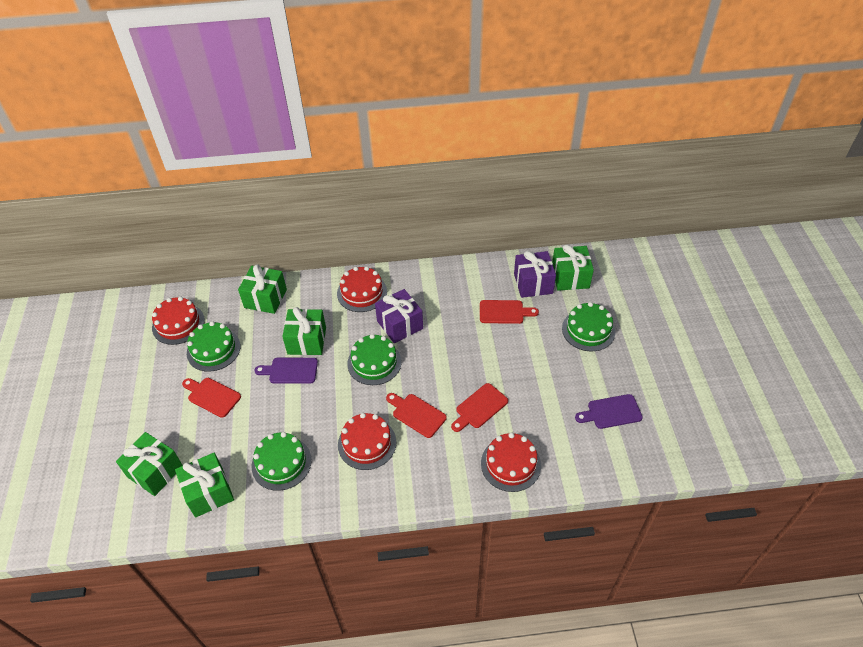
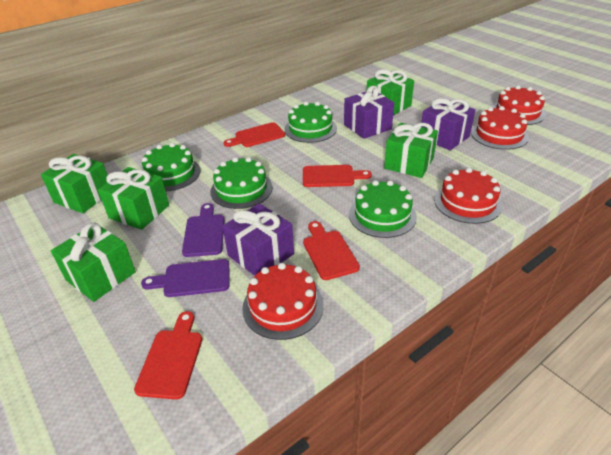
purple gift: 2 -> 3

